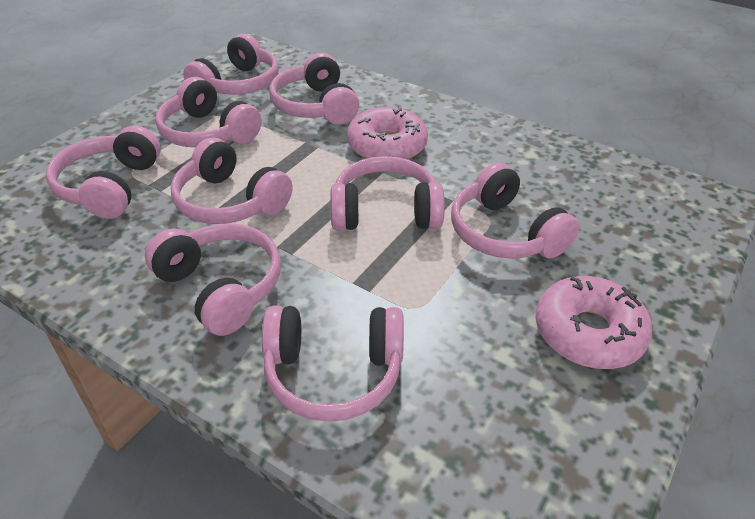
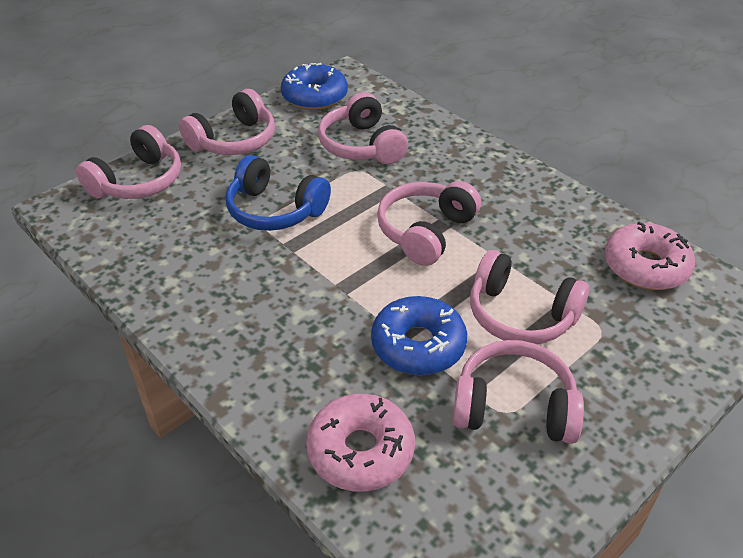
blue donut: 0 -> 2
blue headphones: 0 -> 1
pink headphones: 9 -> 6

